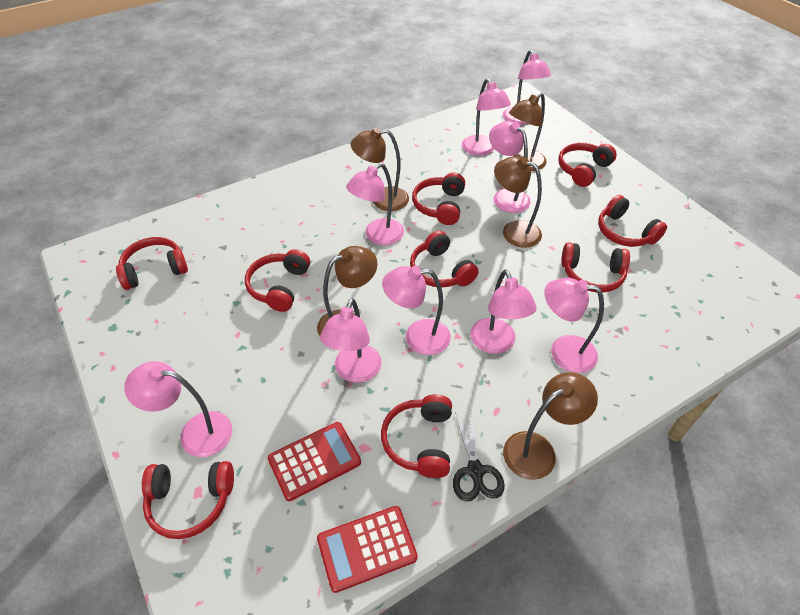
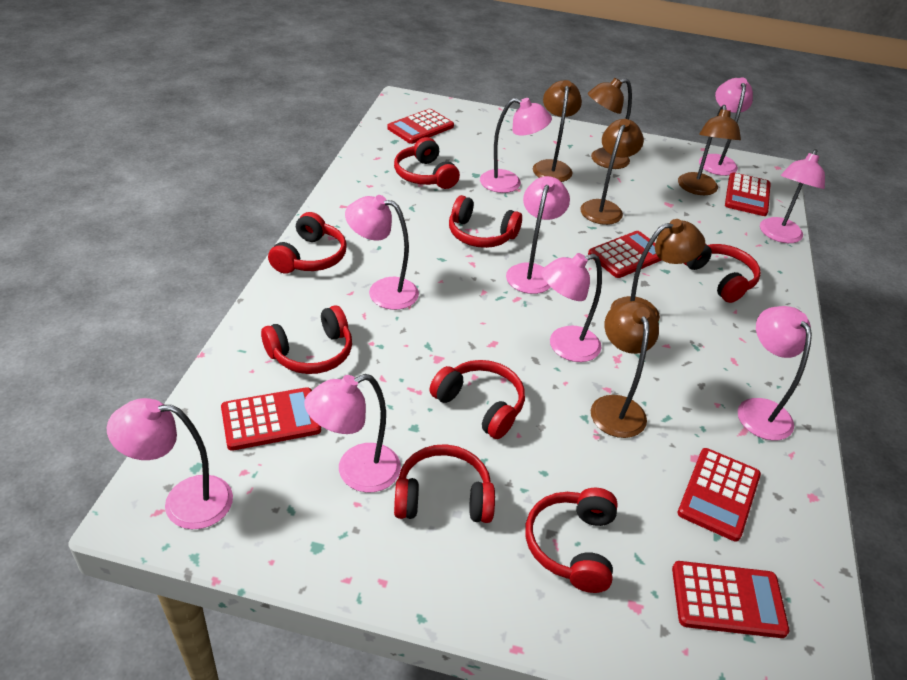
black scissors: 1 -> 0
brown lamp: 5 -> 6
red calculator: 2 -> 6
red headphones: 9 -> 8

